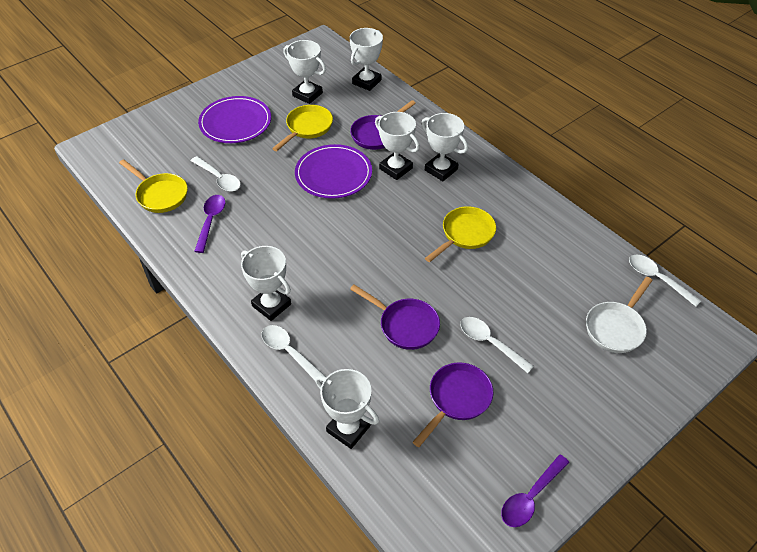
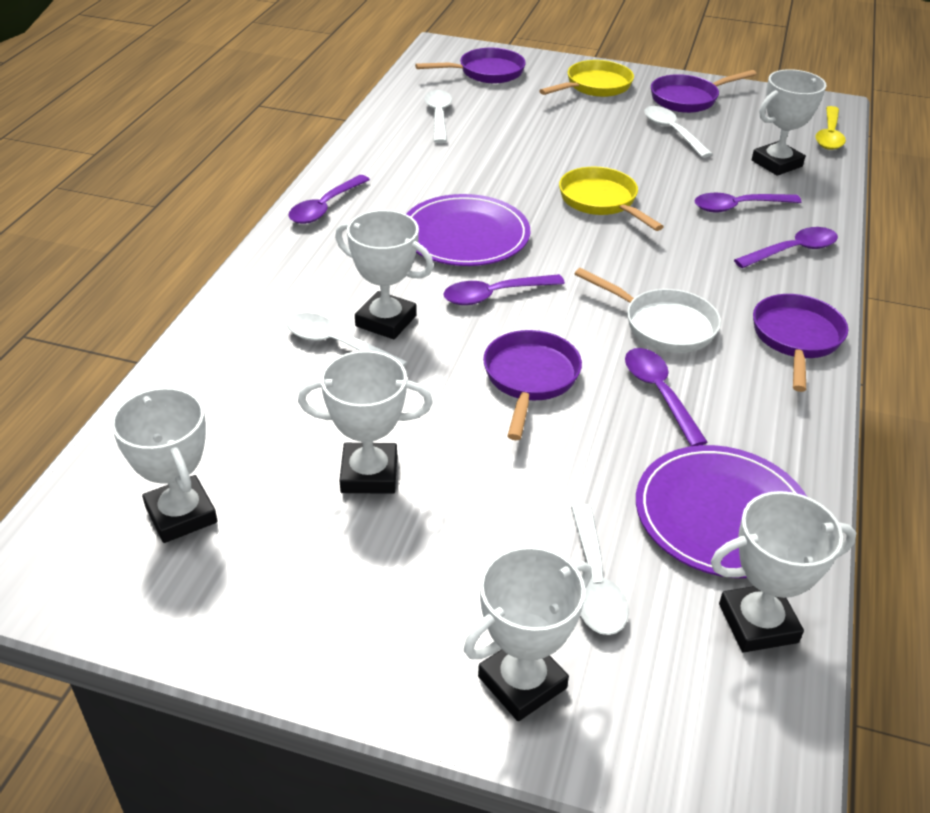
purple pan: 3 -> 4
purple spoon: 2 -> 5
yellow pan: 3 -> 2
yellow spoon: 0 -> 1

